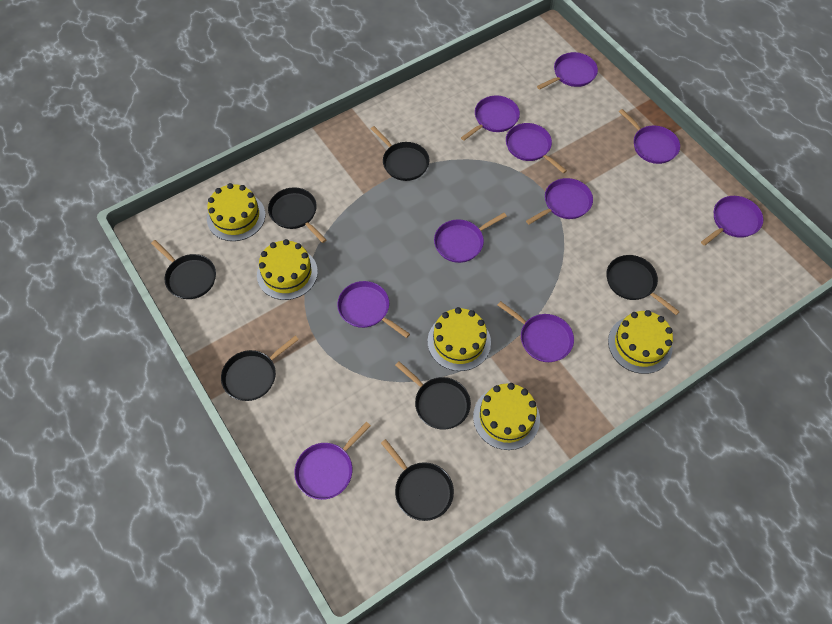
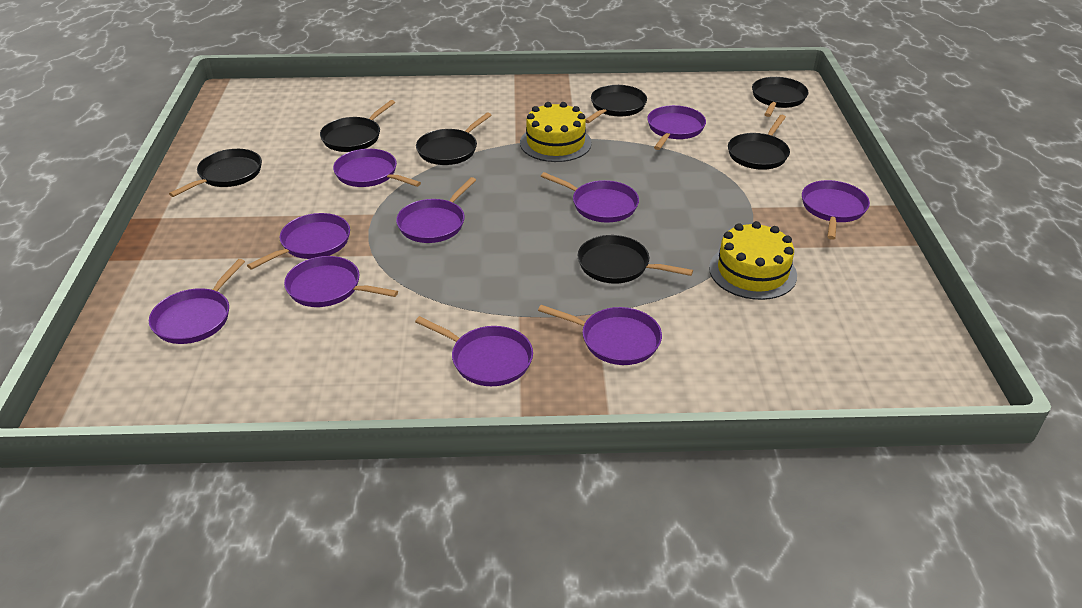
yellow cake: 5 -> 2

